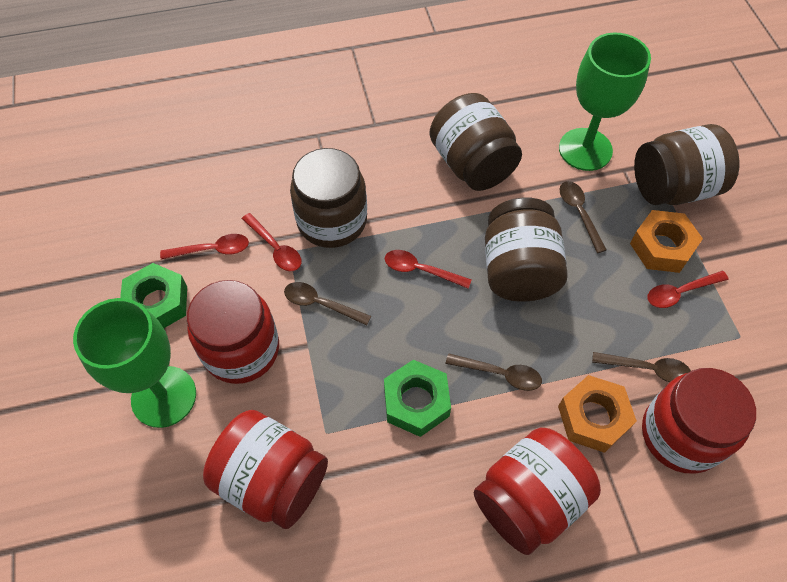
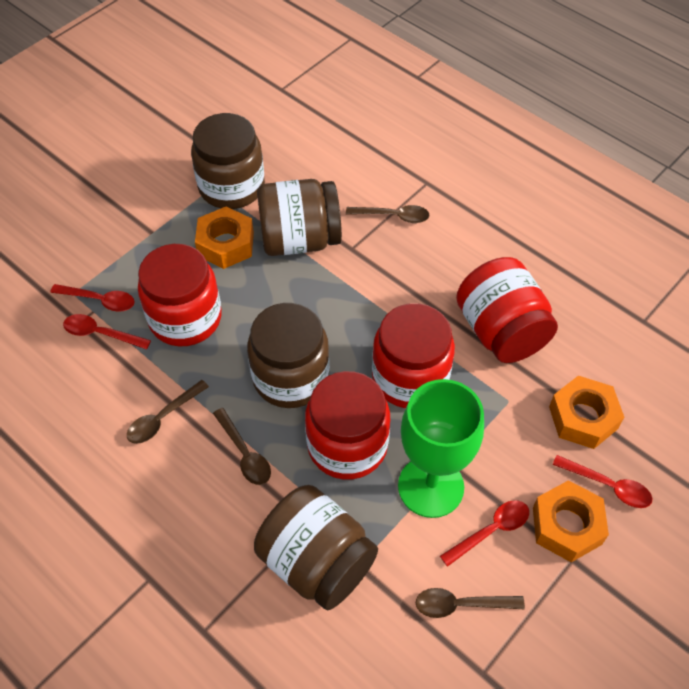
green goblet: 2 -> 1
green nut: 2 -> 0
orange nut: 2 -> 3

